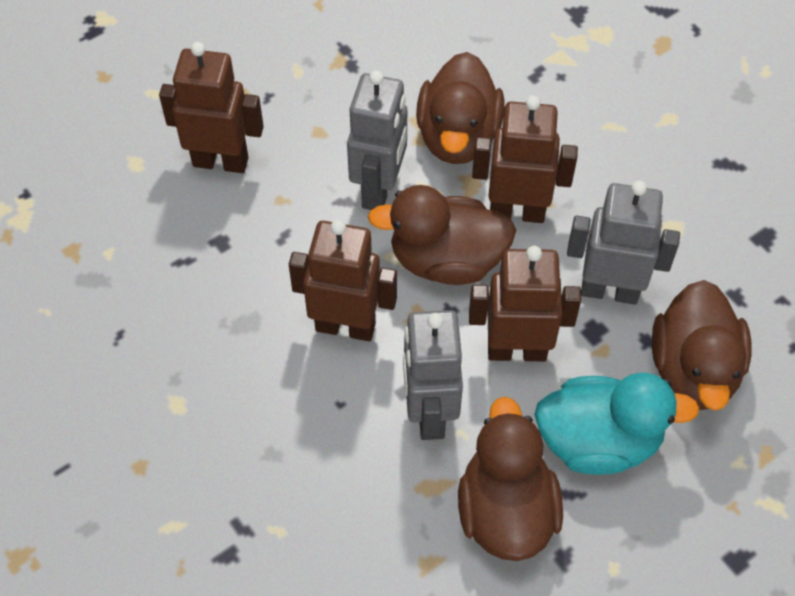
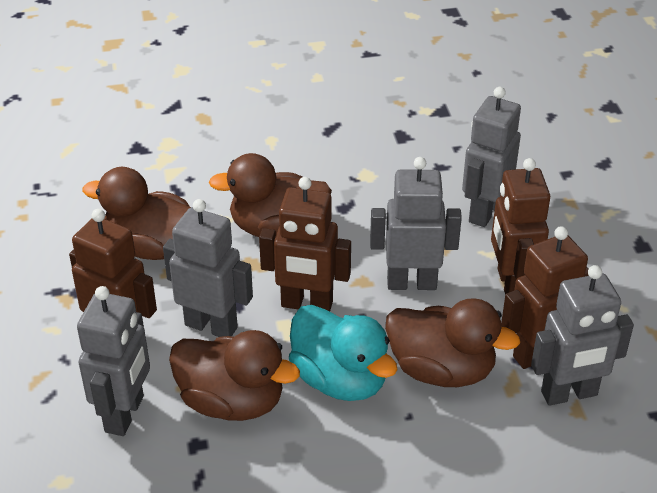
grey robot: 3 -> 5

